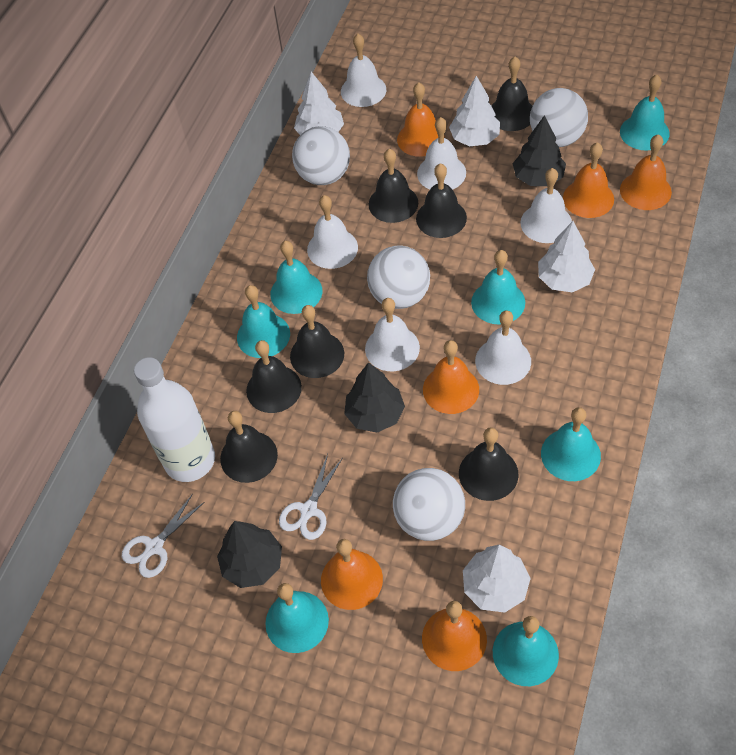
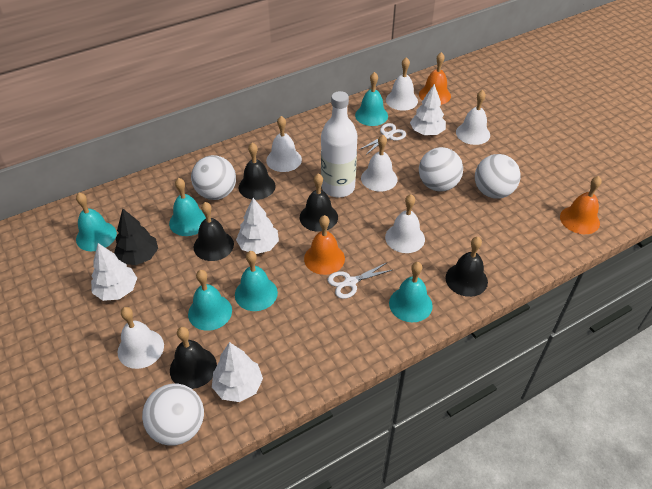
black bell: 7 -> 5
black tree: 3 -> 1
orange bell: 6 -> 3
turquoise bell: 7 -> 6

